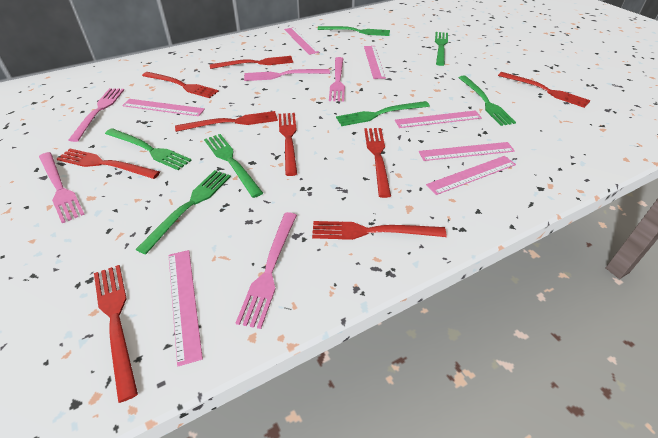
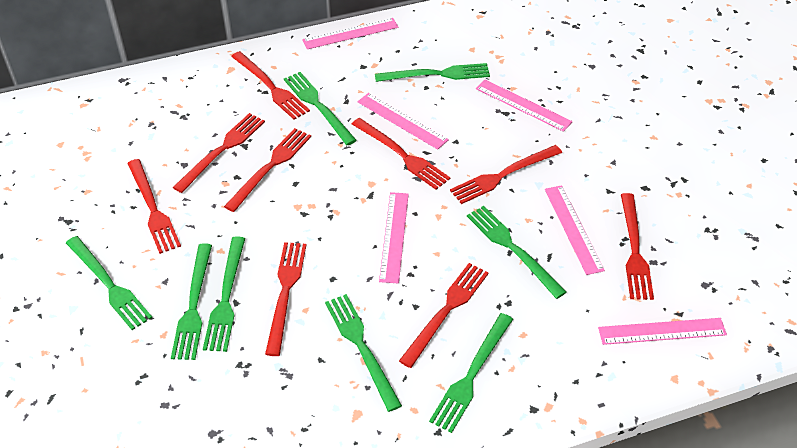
green fork: 7 -> 8
pink fork: 5 -> 0
pink ruler: 7 -> 6

